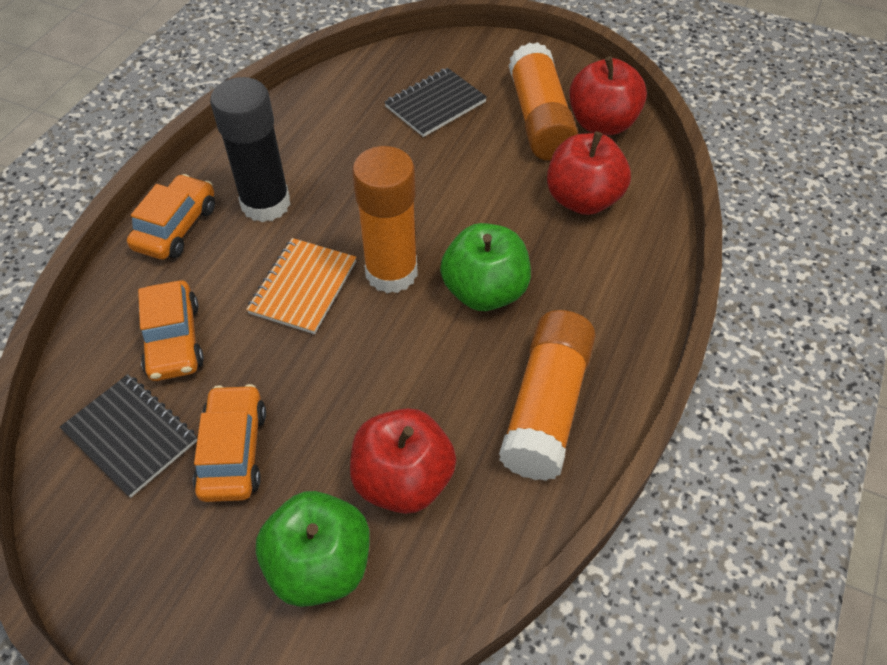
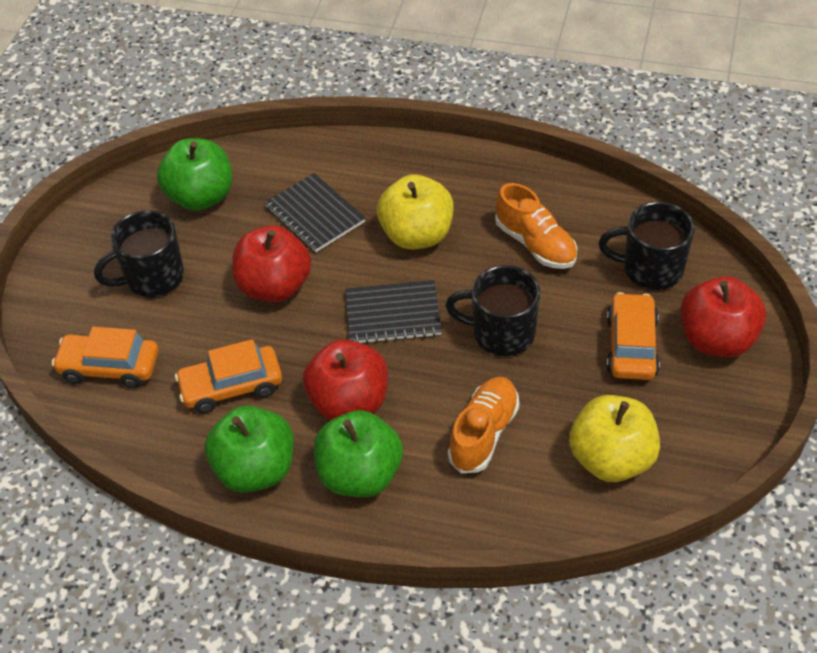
black glue stick: 1 -> 0
black mug: 0 -> 3
green apple: 2 -> 3
orange glue stick: 3 -> 0
orange notebook: 1 -> 0
orange shoe: 0 -> 2
yellow apple: 0 -> 2

